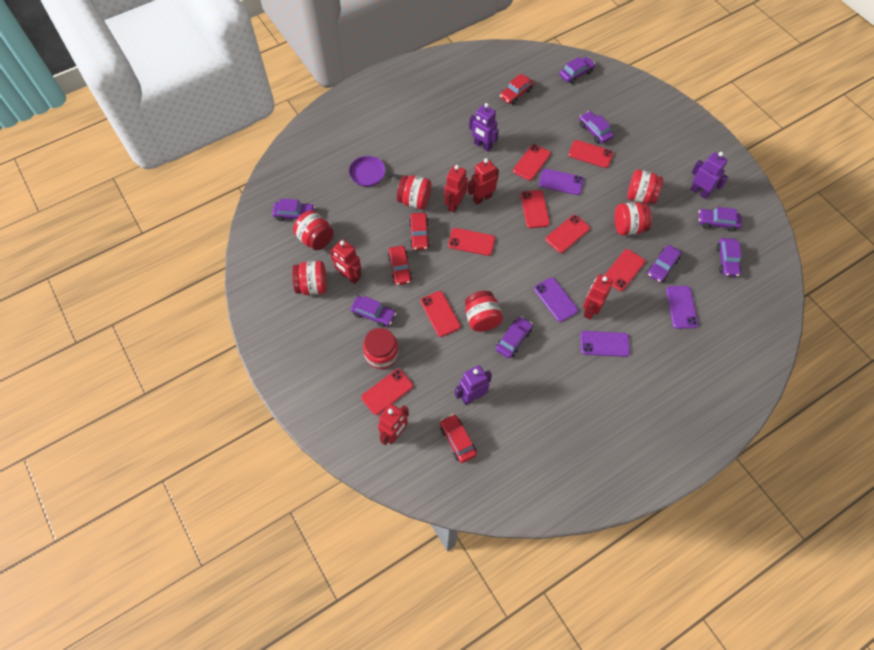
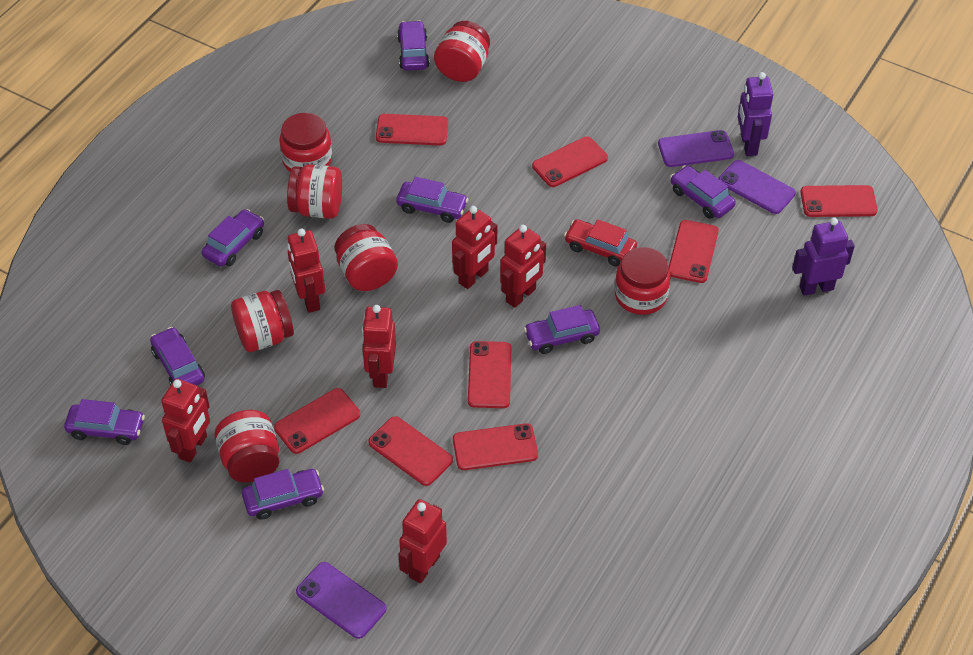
purple pan: 1 -> 0
purple phone: 4 -> 3
purple robot: 3 -> 2
red car: 4 -> 1
red robot: 5 -> 6

